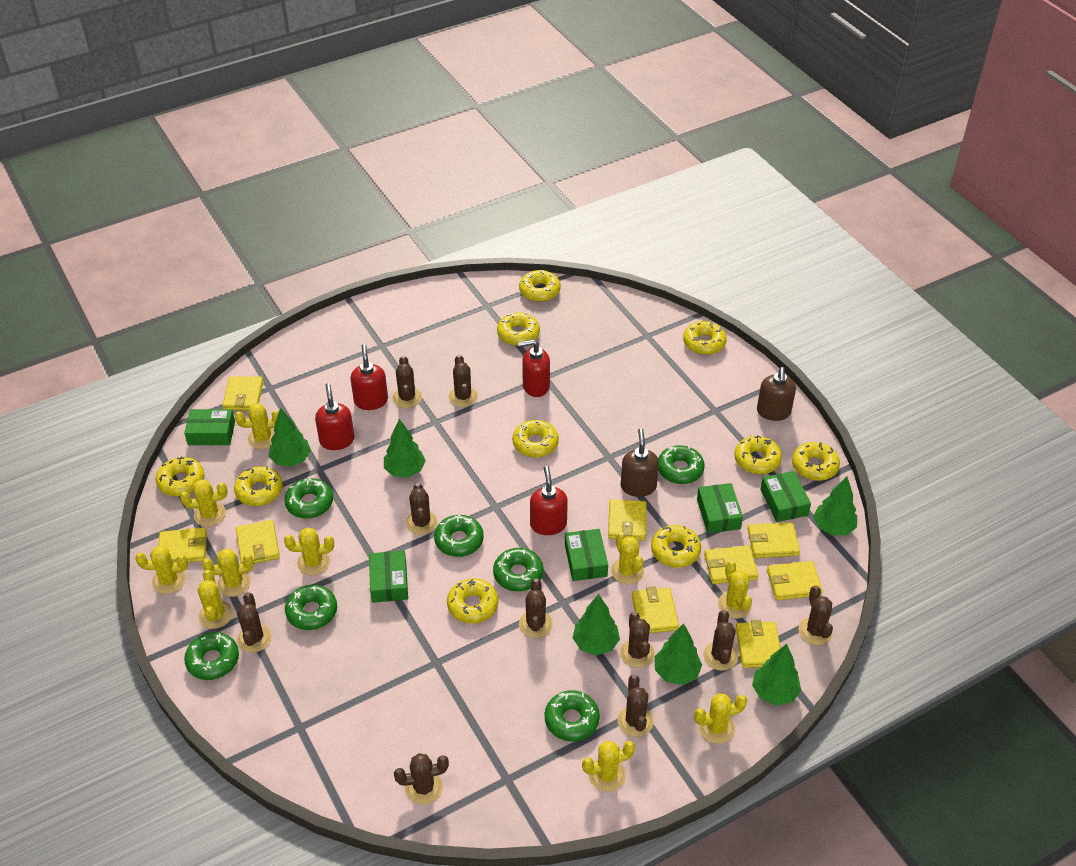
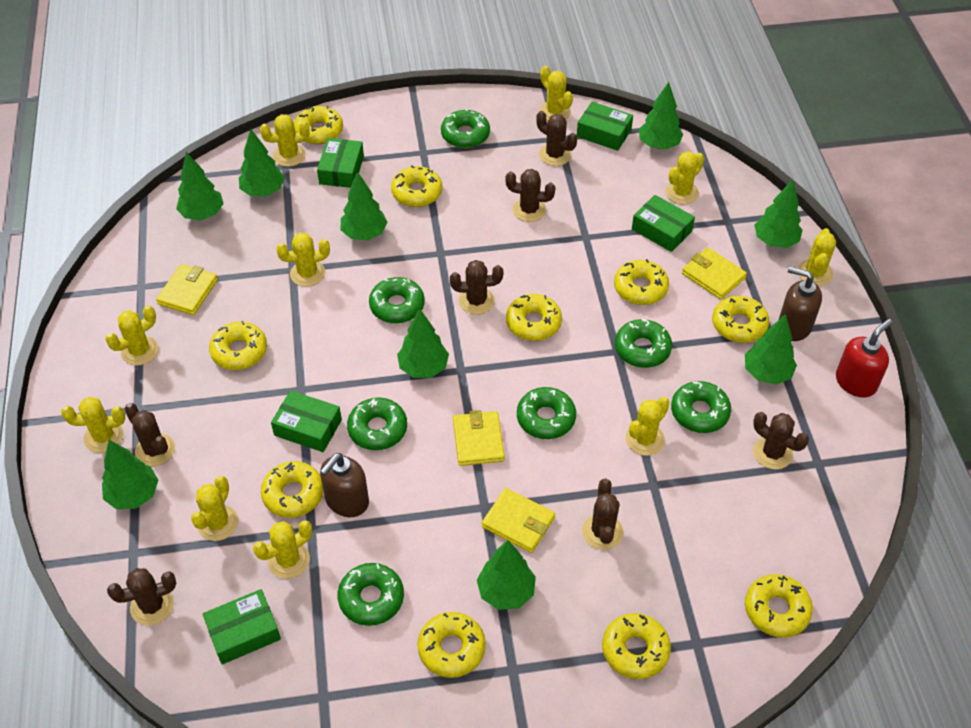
brown cactus: 10 -> 7
green tree: 6 -> 9
red soap dispenser: 4 -> 1
yellow wallet: 9 -> 4

